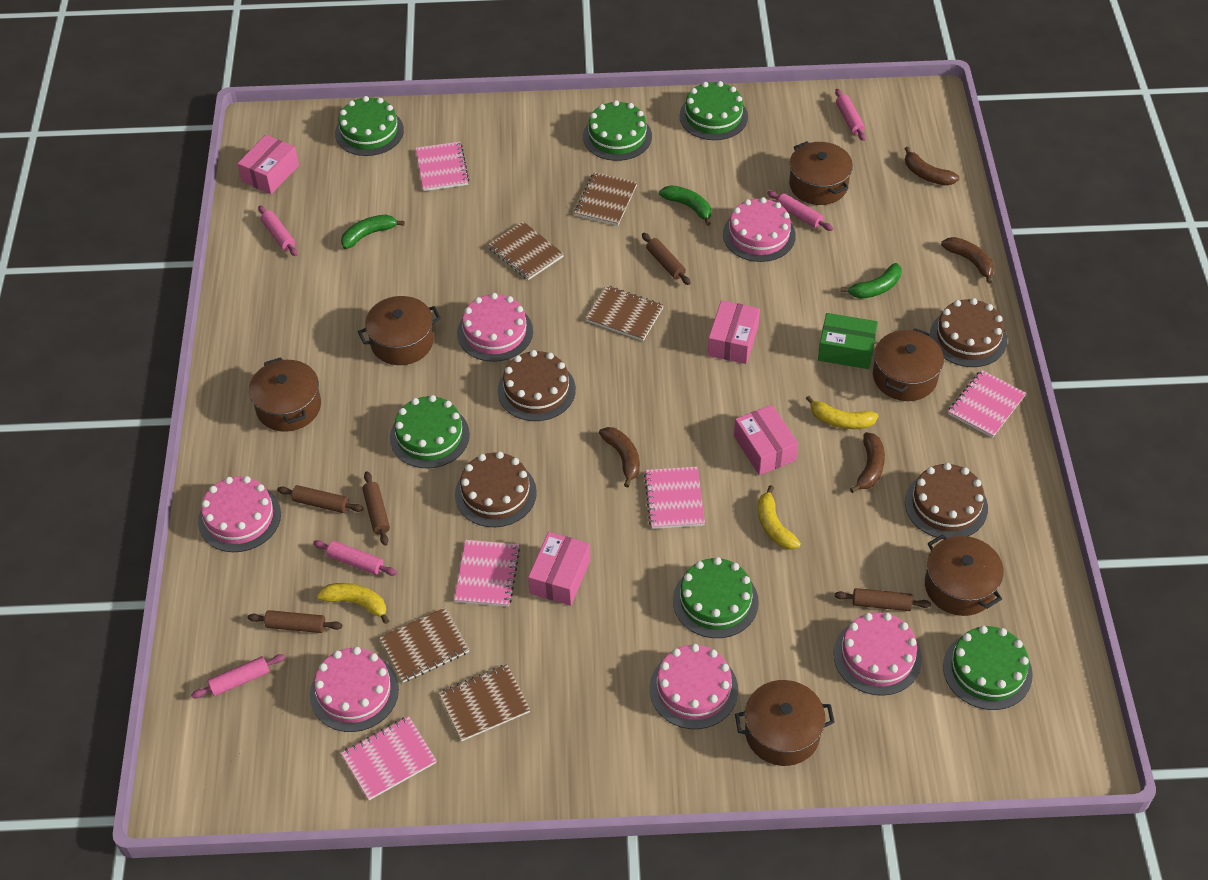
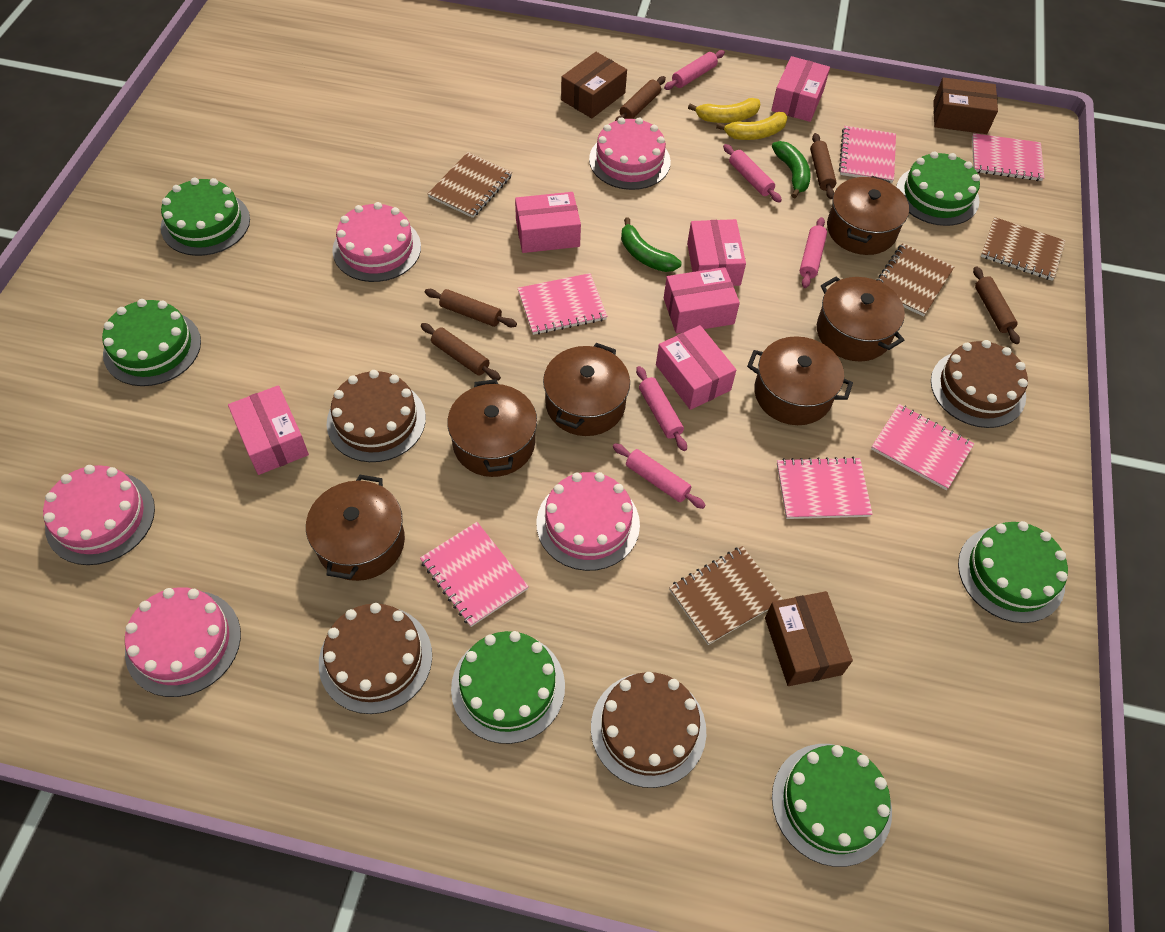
brown banana: 4 -> 0
brown box: 0 -> 3
brown notebook: 5 -> 4
green banana: 3 -> 2
green box: 1 -> 0
pink box: 4 -> 6
pink cake: 6 -> 5
pink notebook: 5 -> 6
yellow banana: 3 -> 2

